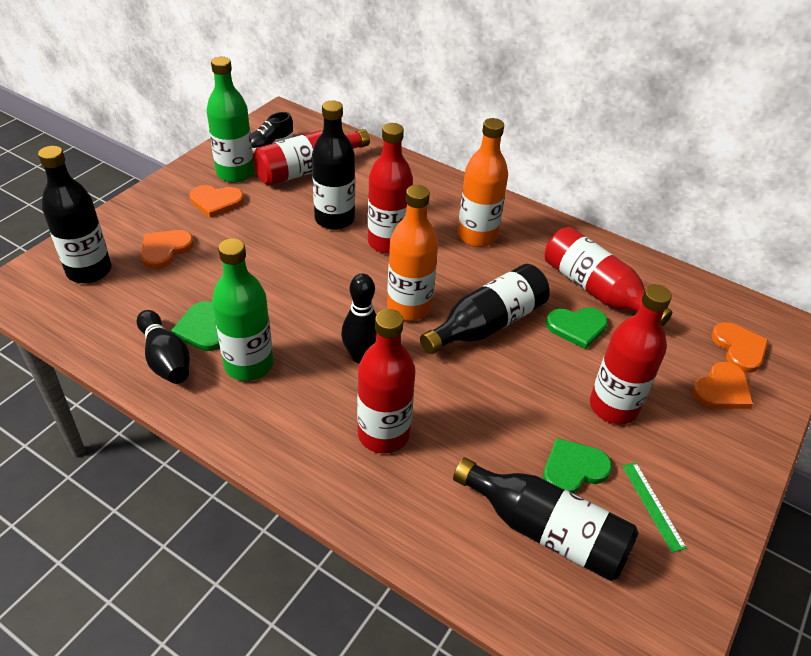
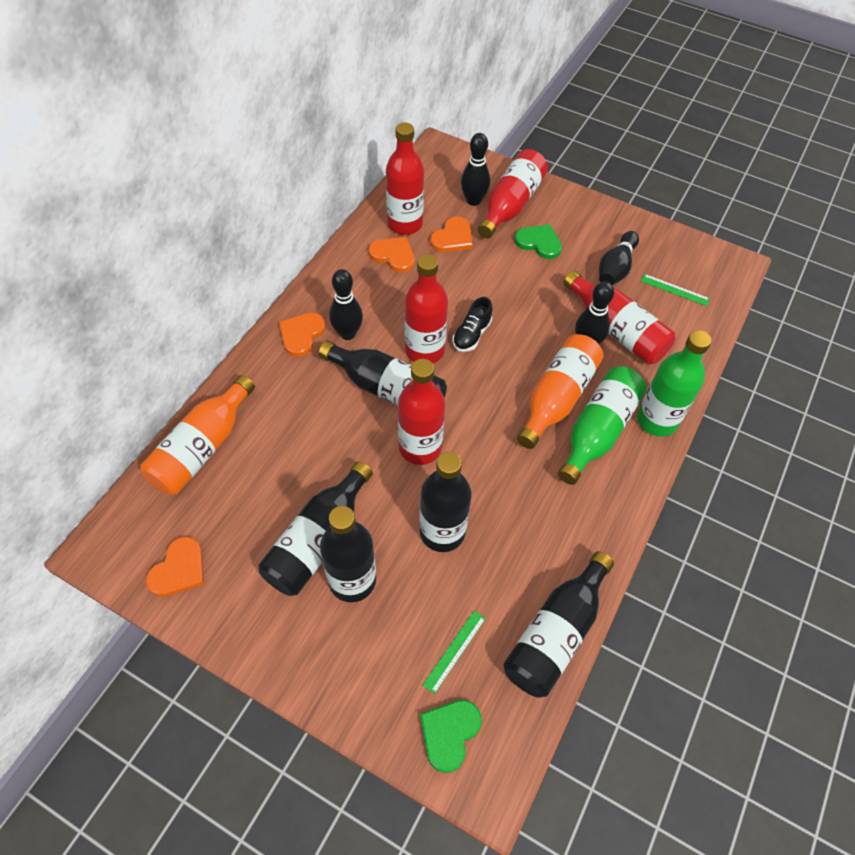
black bottle: 4 -> 5
black bowling pin: 2 -> 4
green heart: 3 -> 2
green ruler: 1 -> 2

